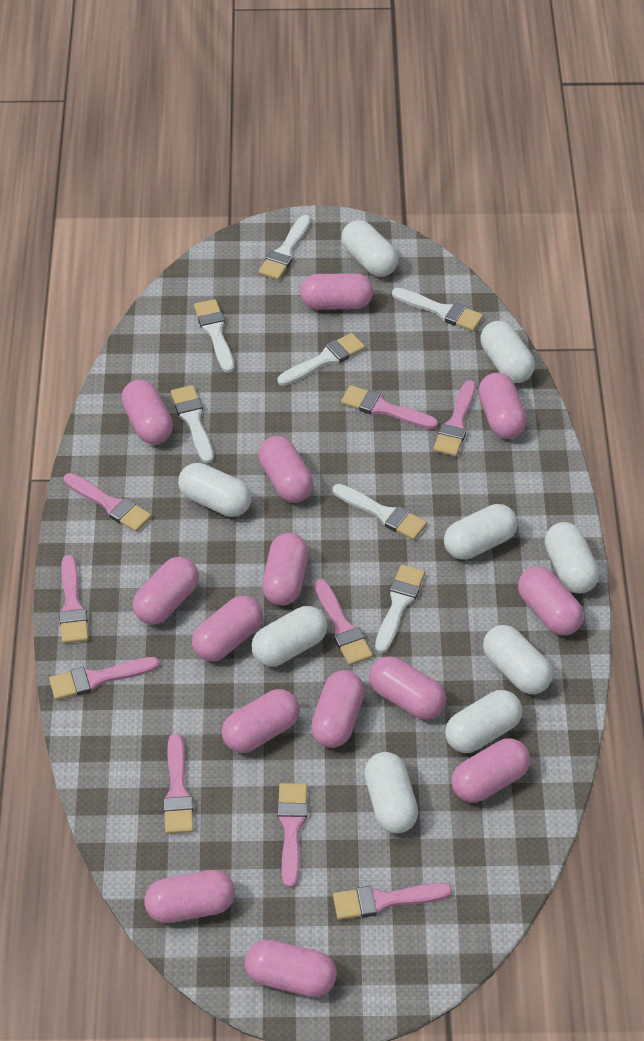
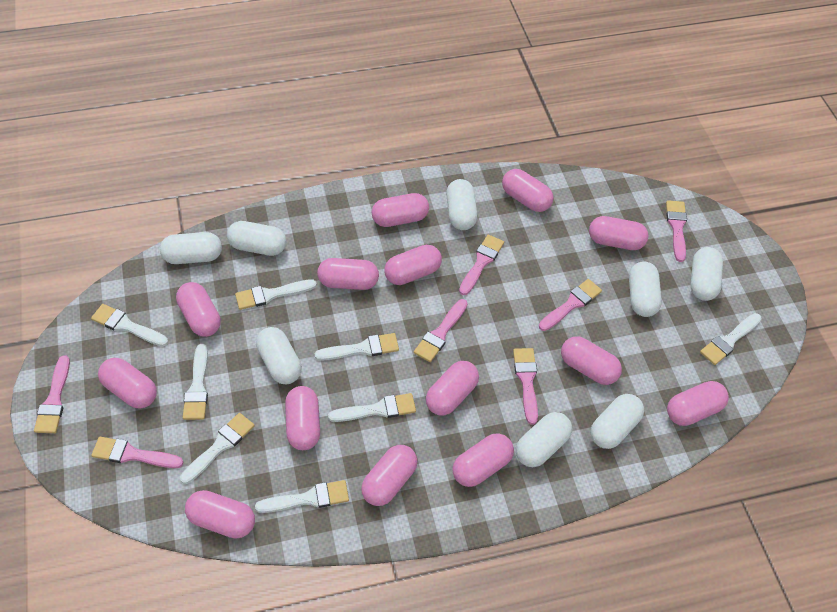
pink brush: 9 -> 7
white brush: 7 -> 8
white capsule: 9 -> 8

